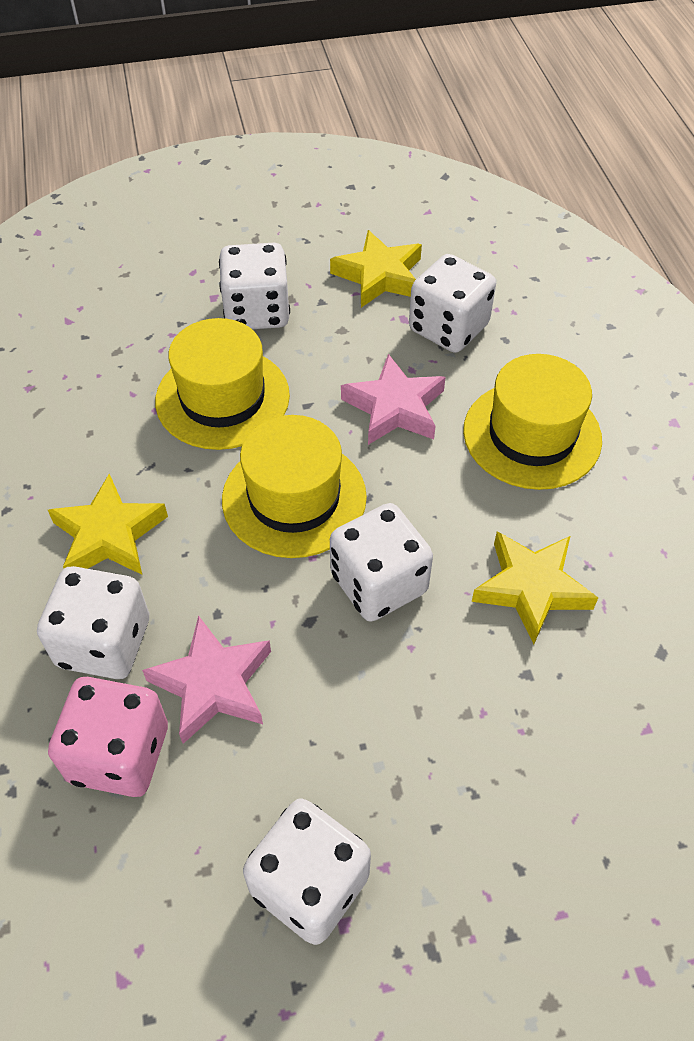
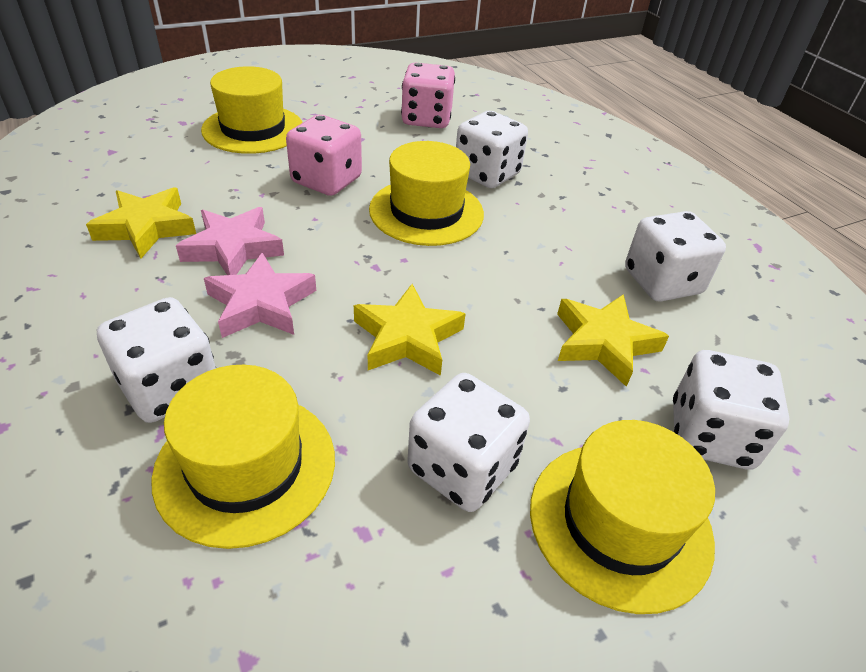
pink dice: 1 -> 2
yellow hat: 3 -> 4

